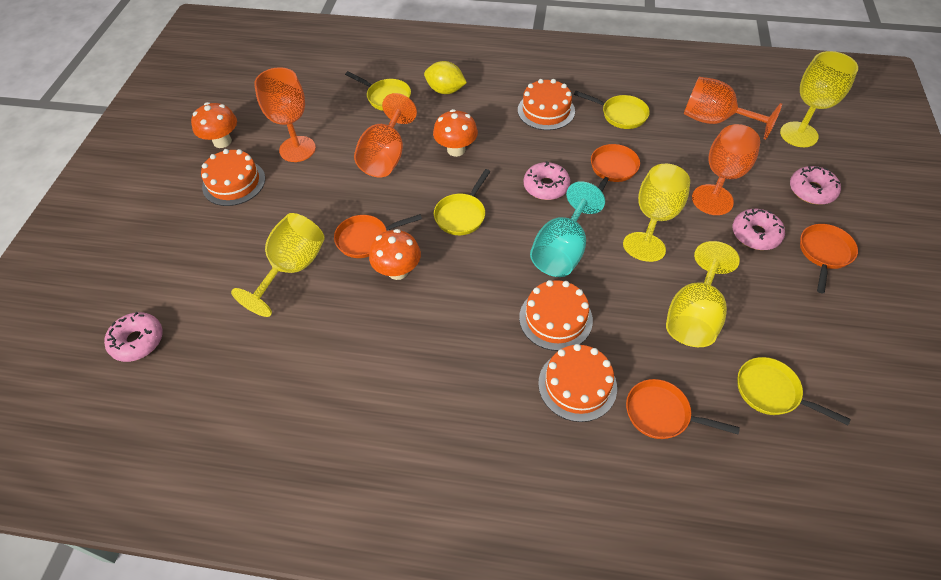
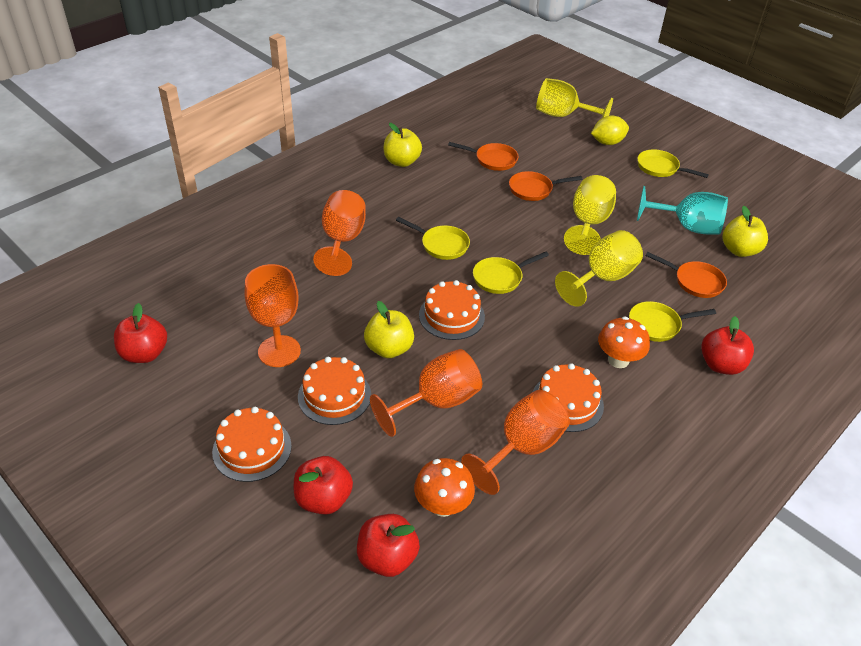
orange mushroom: 3 -> 2
orange pan: 4 -> 3
pink donut: 4 -> 0
red apple: 0 -> 4
yellow apple: 0 -> 3
yellow goblet: 4 -> 3

